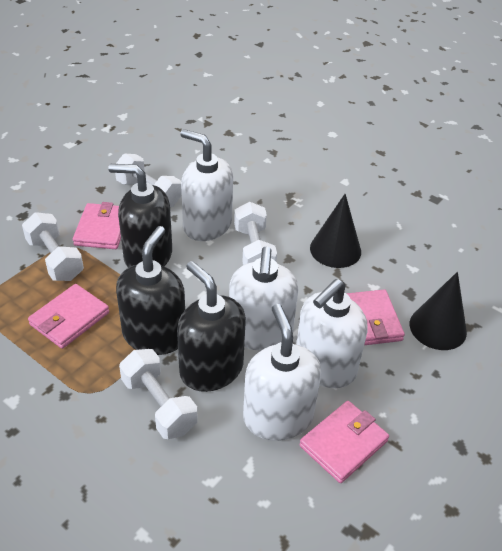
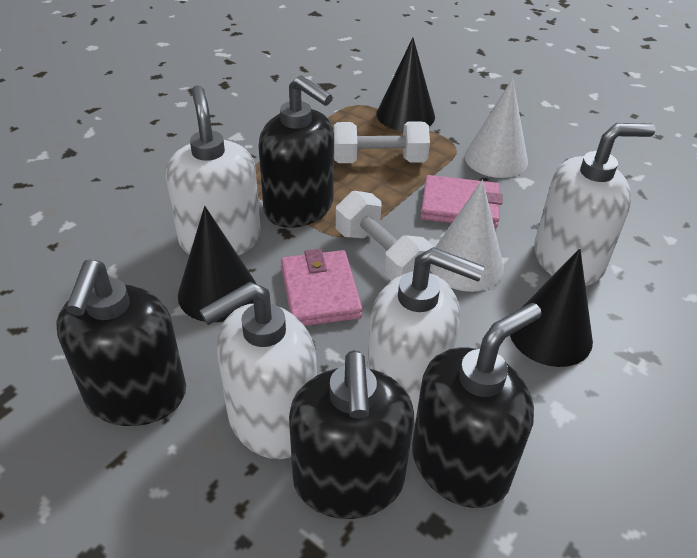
black cone: 2 -> 3
black soap dispenser: 3 -> 4
pink wallet: 4 -> 2
white cone: 0 -> 2
white dumbbell: 4 -> 2

